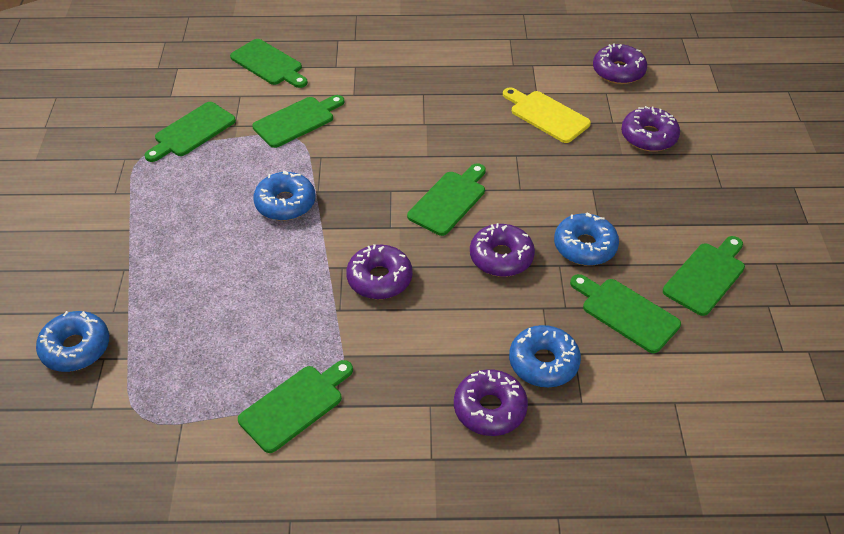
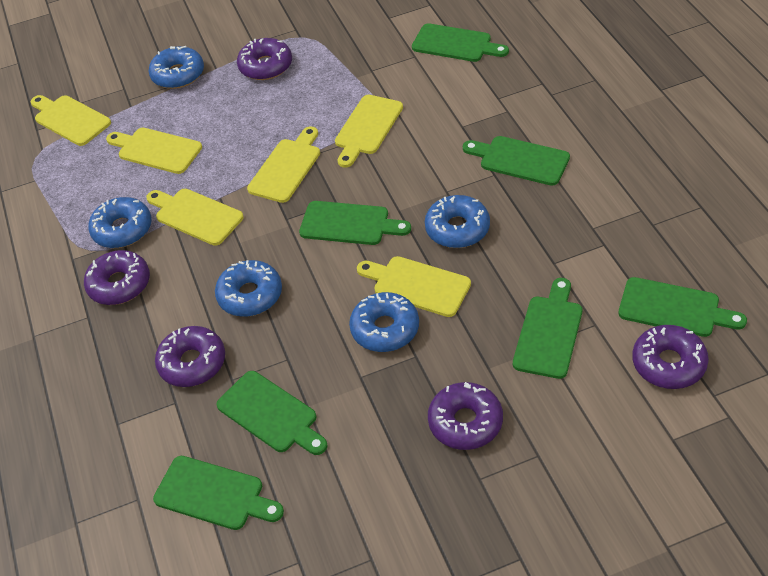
blue donut: 4 -> 5
yellow cutting board: 1 -> 6

